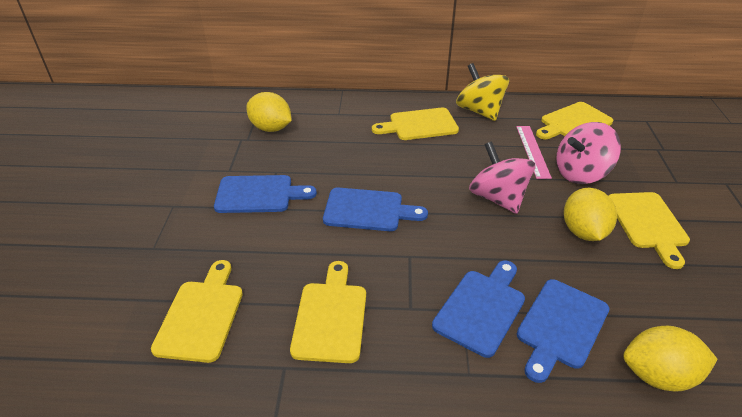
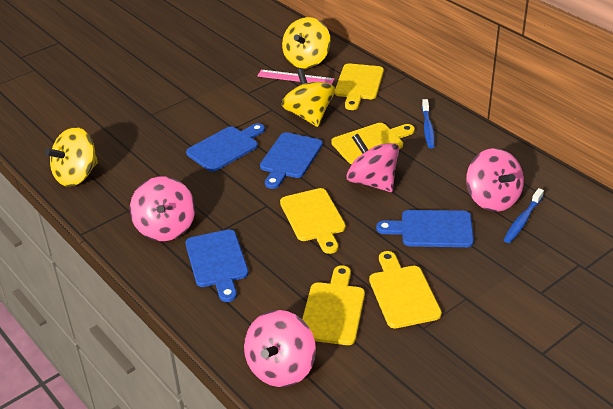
blue toothbrush: 0 -> 2
pink spinning top: 2 -> 4
yellow lemon: 3 -> 0
yellow spinning top: 1 -> 3

